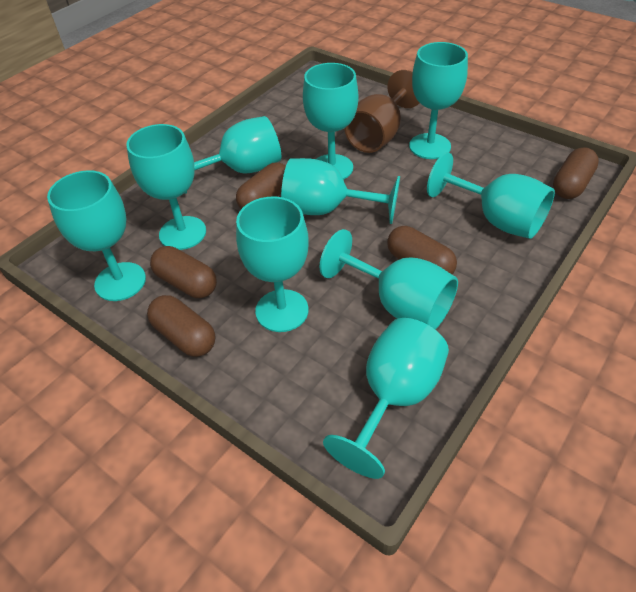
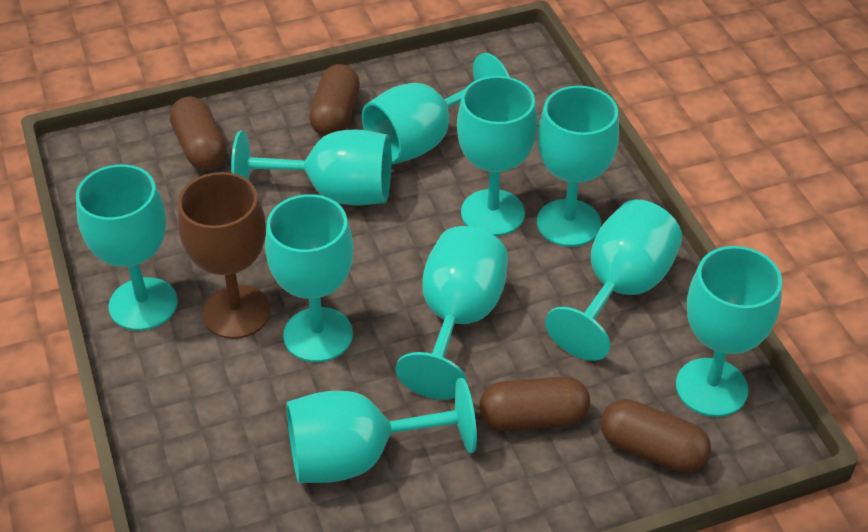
brown capsule: 5 -> 4

